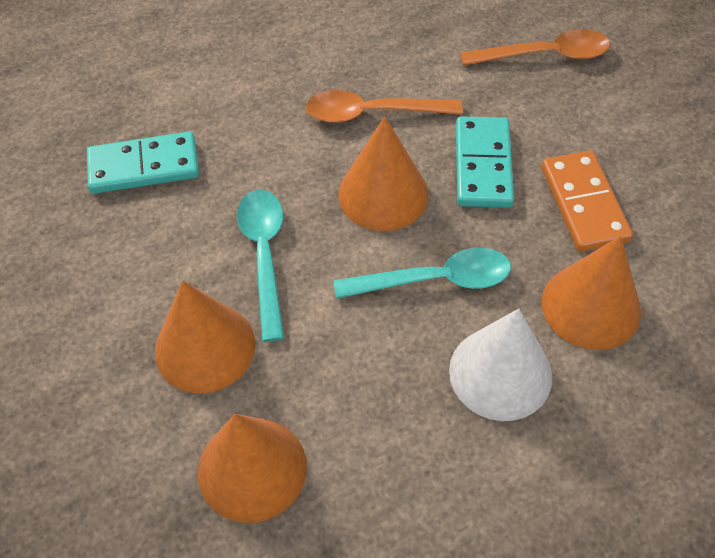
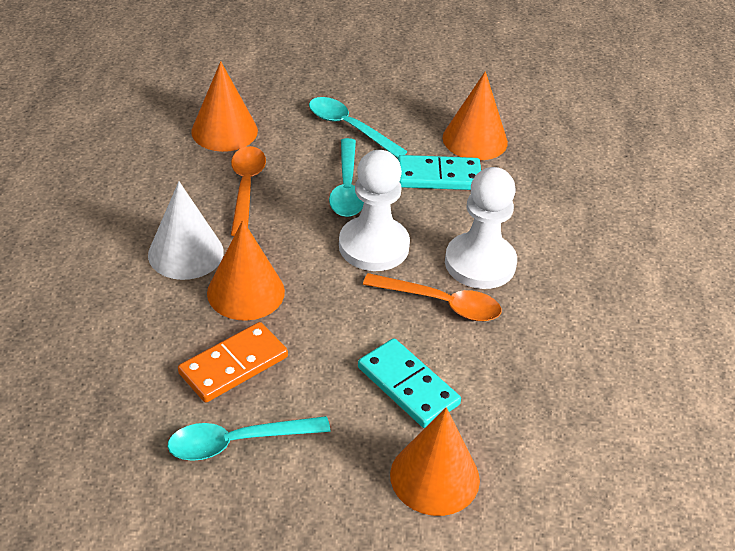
turquoise spoon: 2 -> 3
white pawn: 0 -> 2

